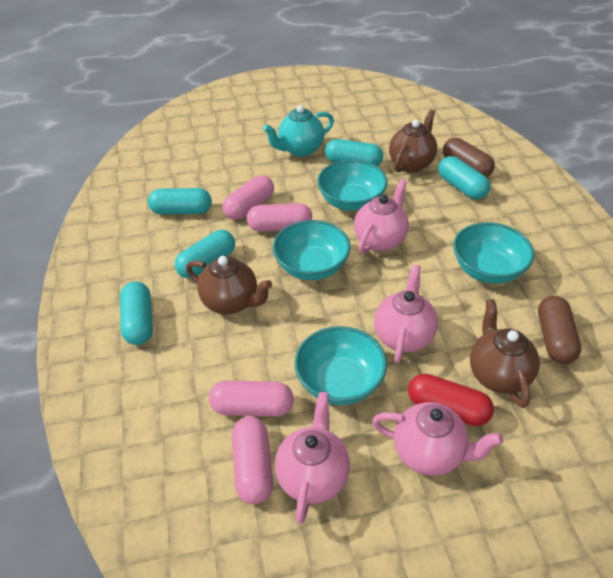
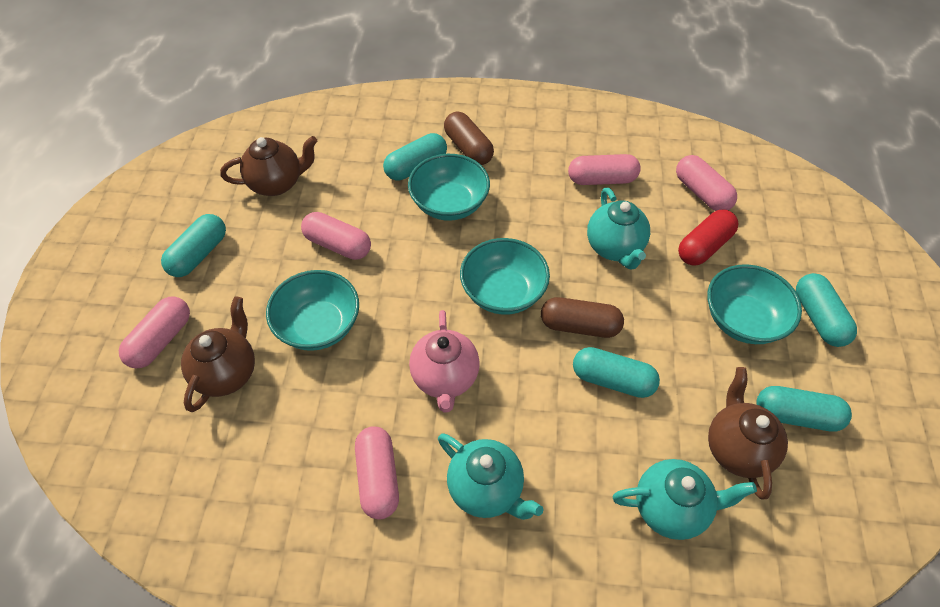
pink capsule: 4 -> 5
pink teapot: 4 -> 1
turquoise teapot: 1 -> 3

